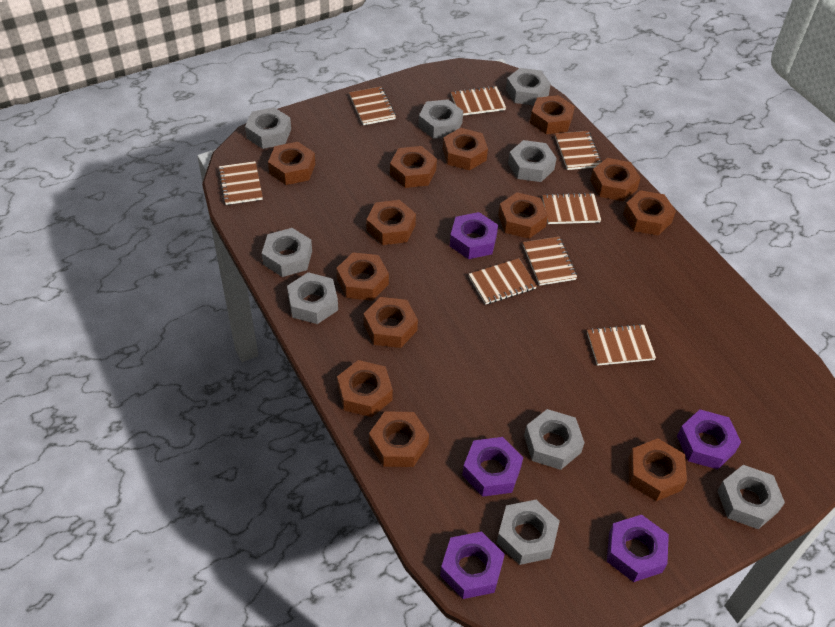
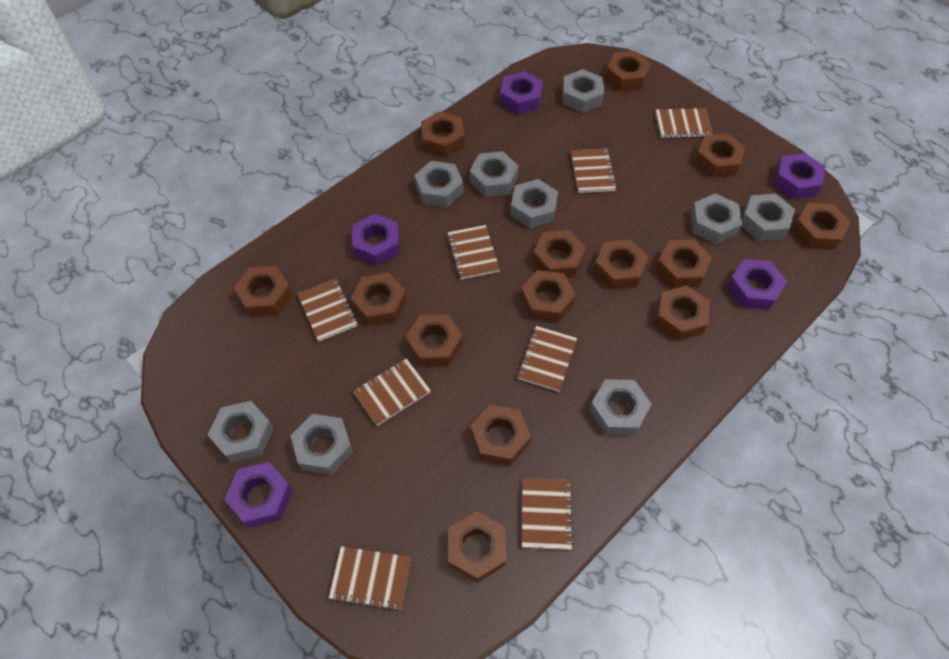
brown nut: 13 -> 14

